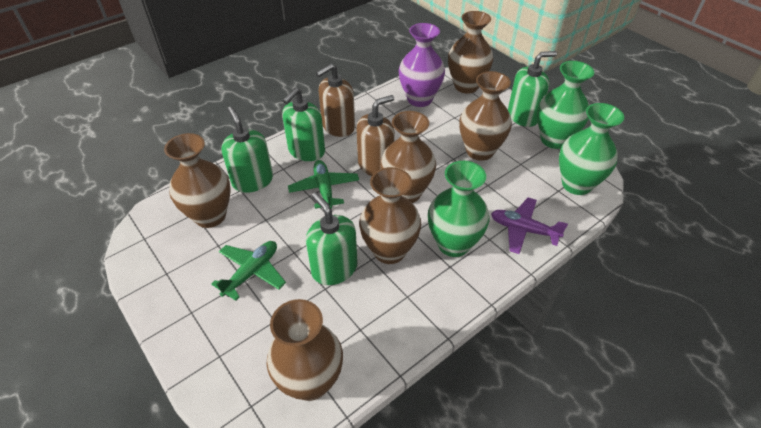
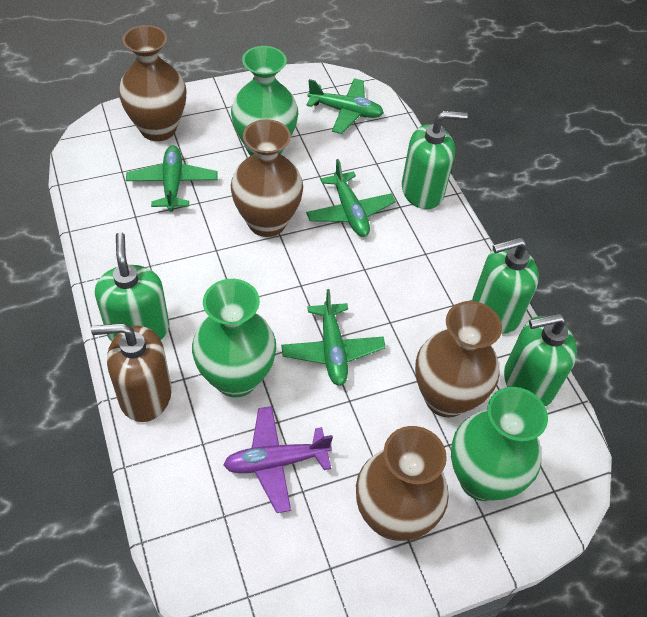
brown soap dispenser: 2 -> 1
brown vase: 6 -> 4
green plane: 2 -> 4
purple vase: 1 -> 0

